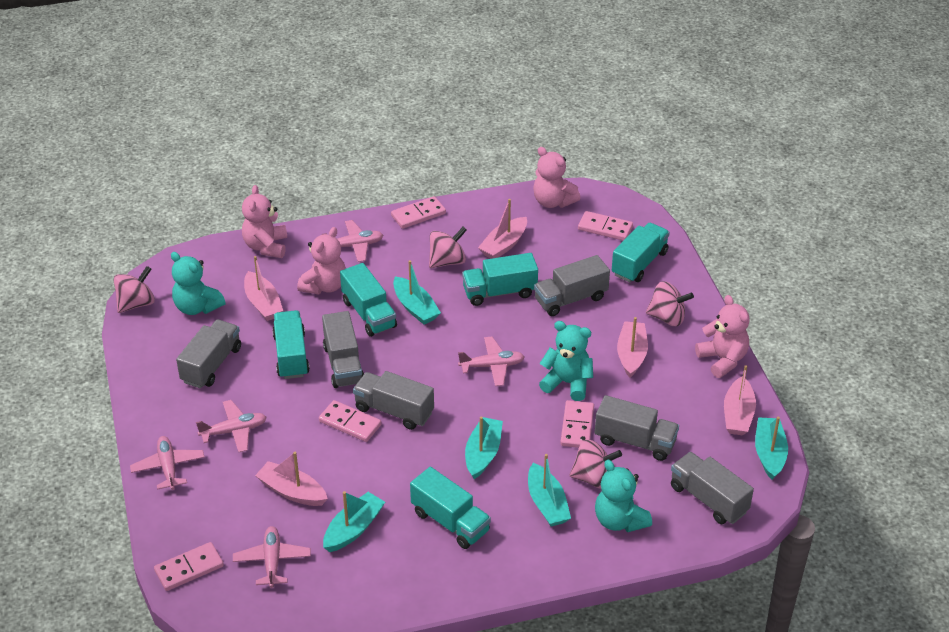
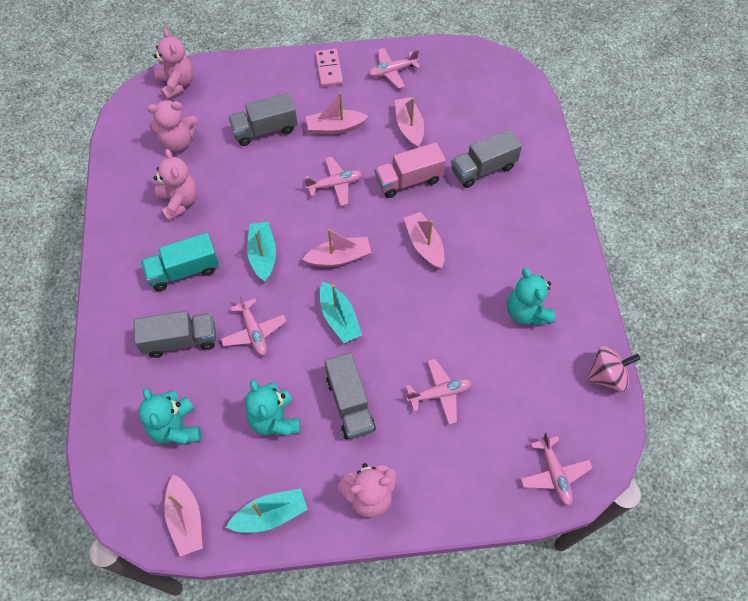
grey truck: 6 -> 4
pink domino: 5 -> 1
pink spinning top: 4 -> 1
pink truck: 0 -> 1
turquoise boat: 5 -> 3
turquoise truck: 5 -> 1

